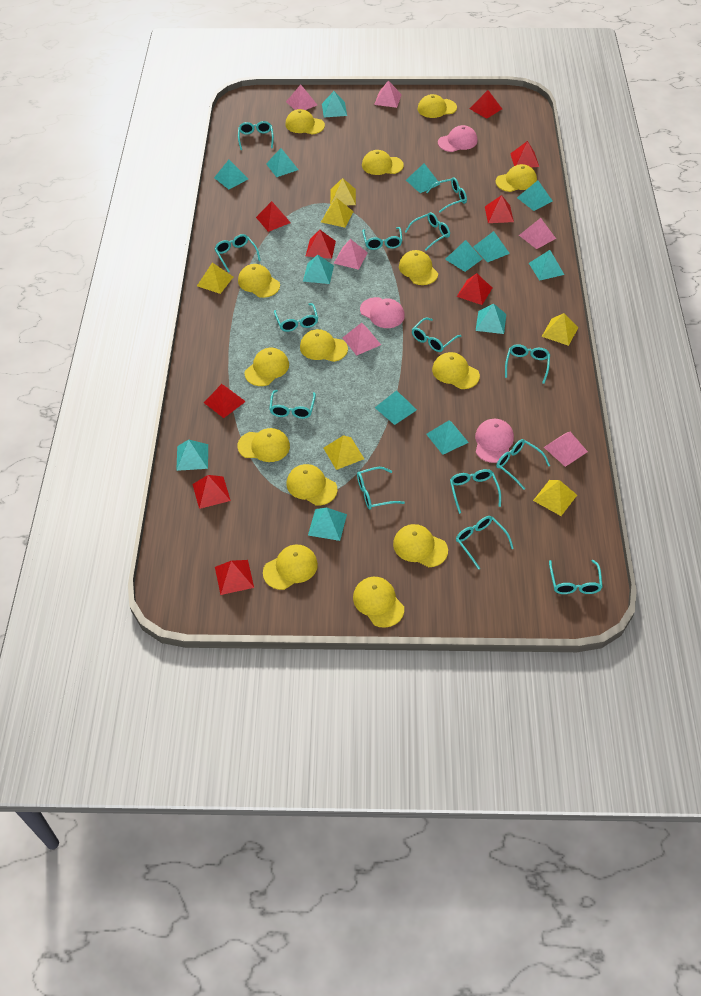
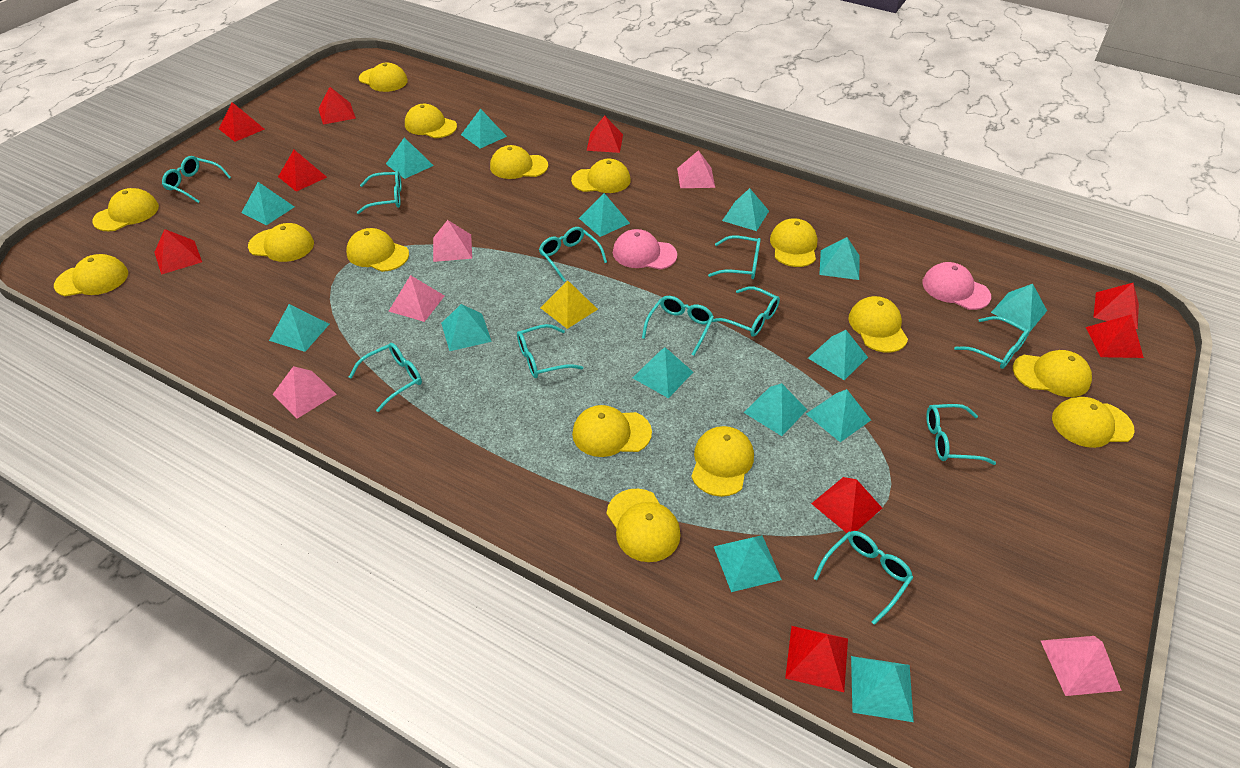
pink cap: 3 -> 2
pink pyramid: 6 -> 5
turquoise glasses: 14 -> 11
turquoise pyramid: 14 -> 15
yellow cap: 14 -> 15
yellow pyramid: 6 -> 1

